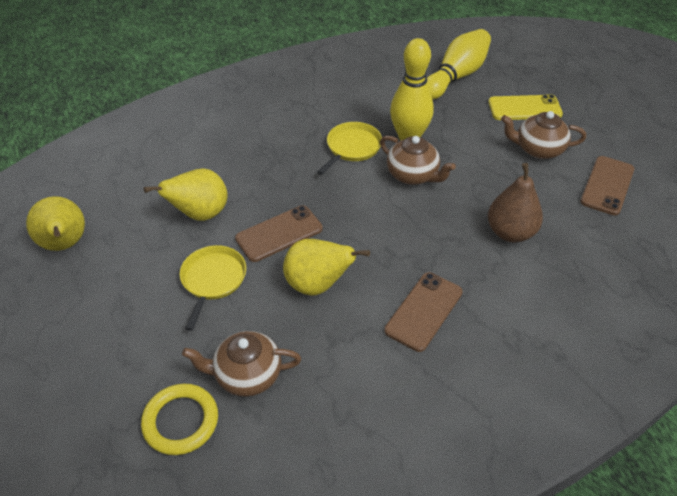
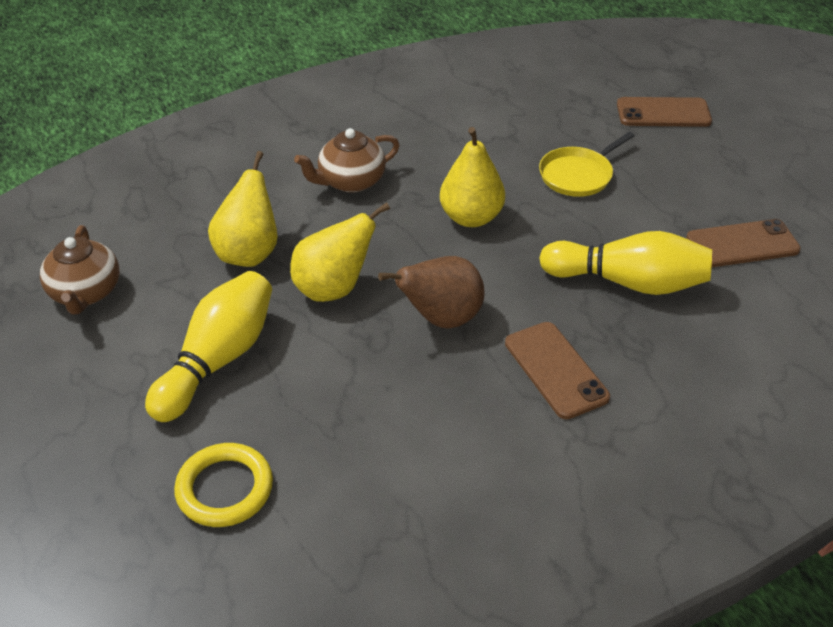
brown teapot: 3 -> 2
yellow pan: 2 -> 1
yellow phone: 1 -> 0

